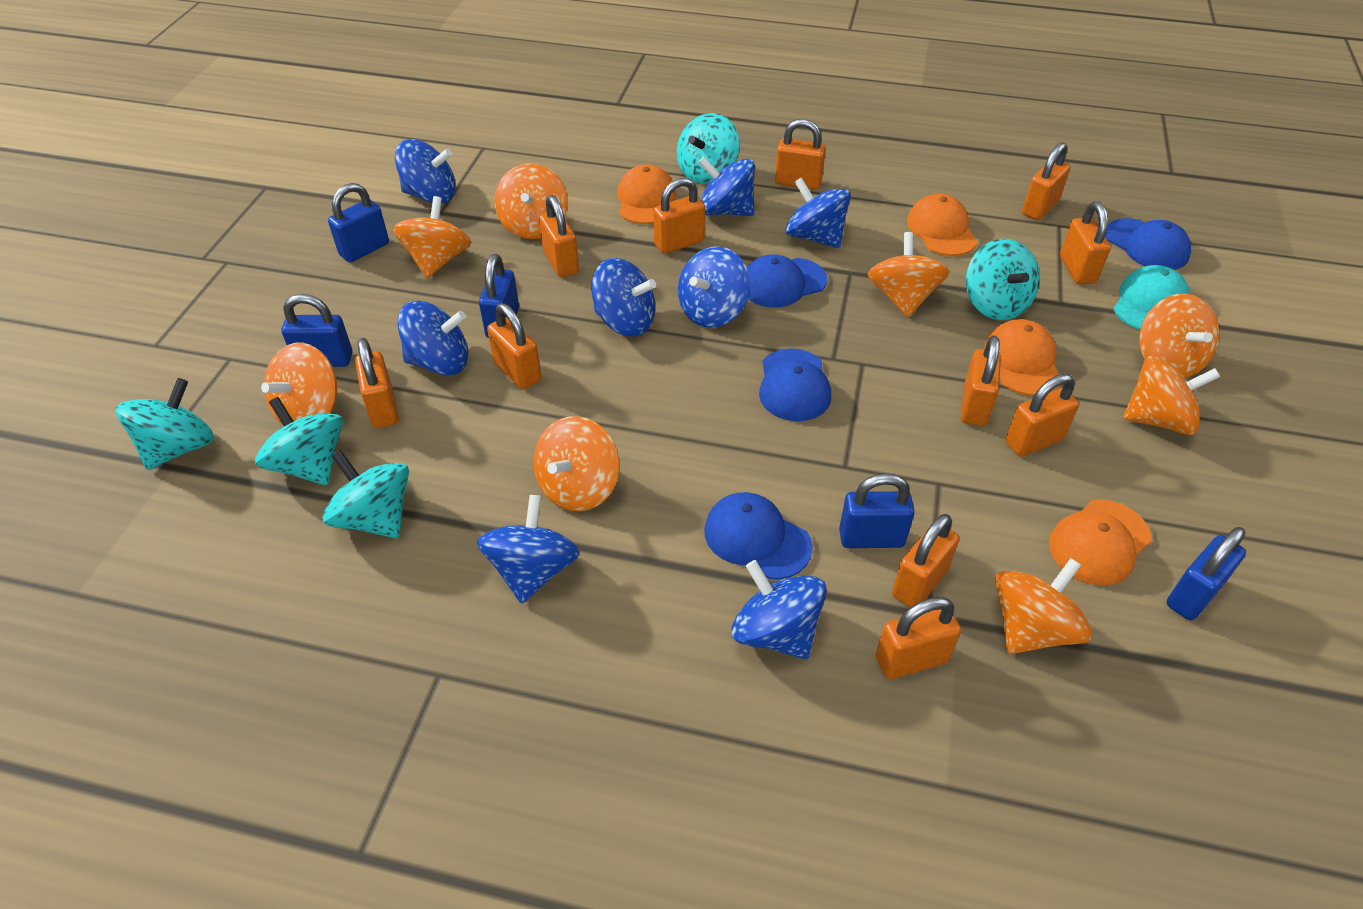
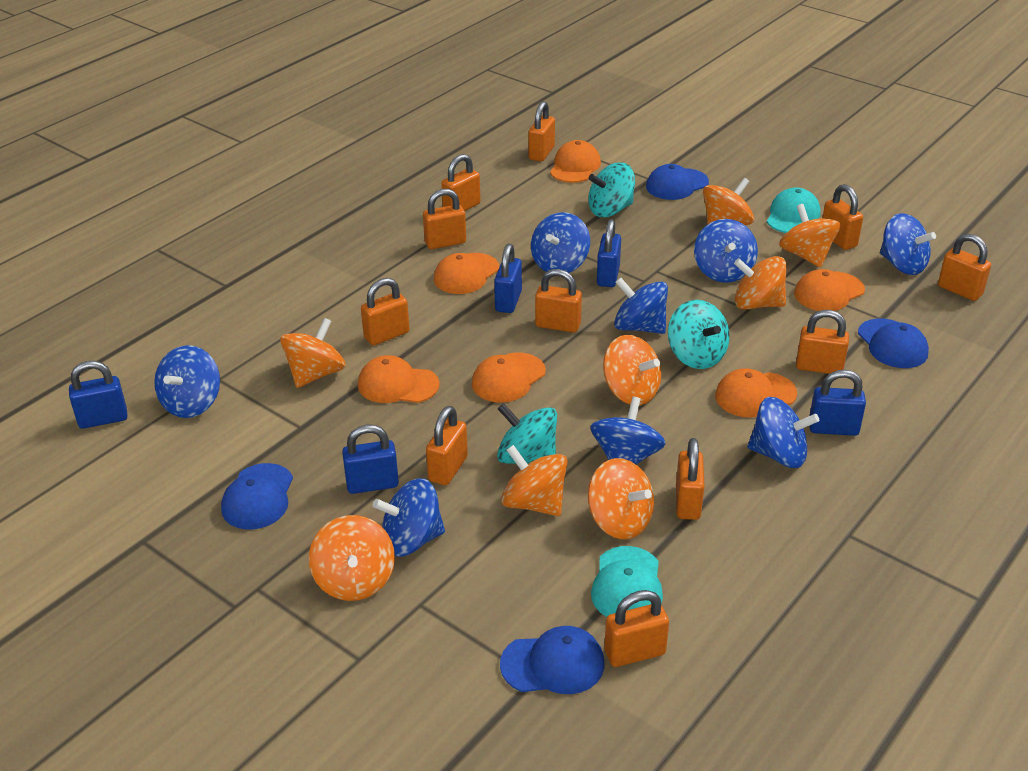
orange cap: 4 -> 6
turquoise cap: 1 -> 2
turquoise spinning top: 5 -> 3

